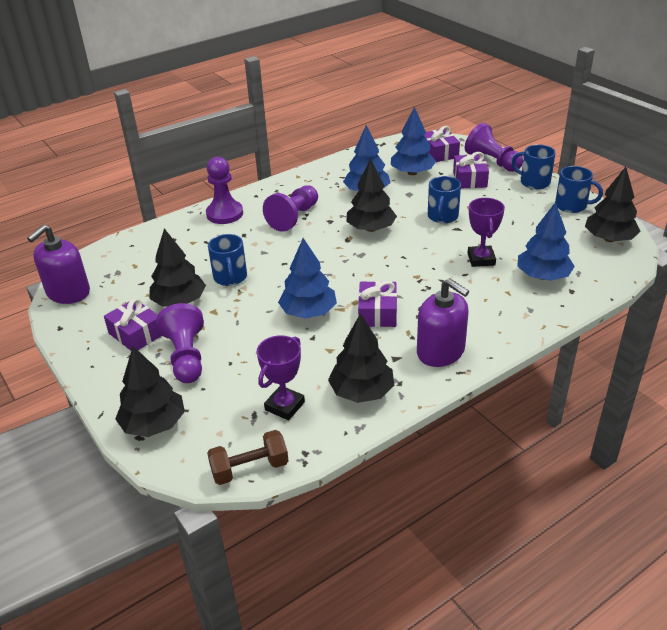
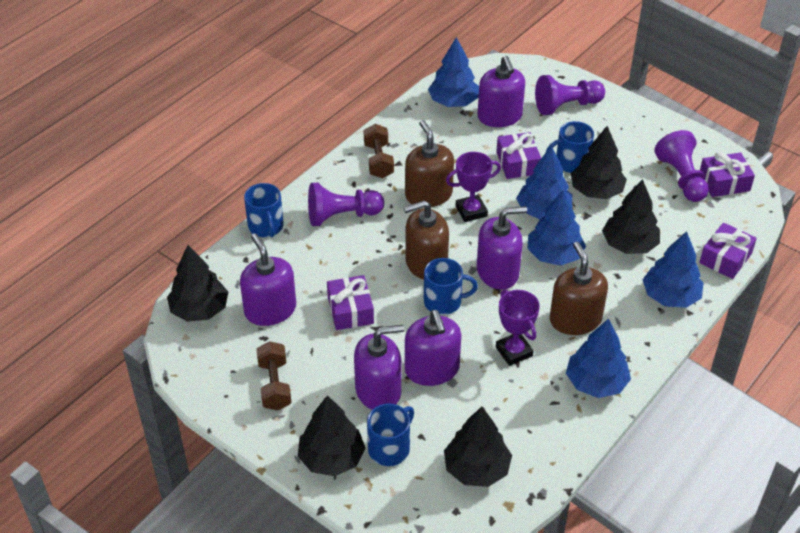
blue tree: 4 -> 5
brown dumbbell: 1 -> 2
brown soap dispenser: 0 -> 3
purple pawn: 4 -> 3
purple soap dispenser: 2 -> 5

